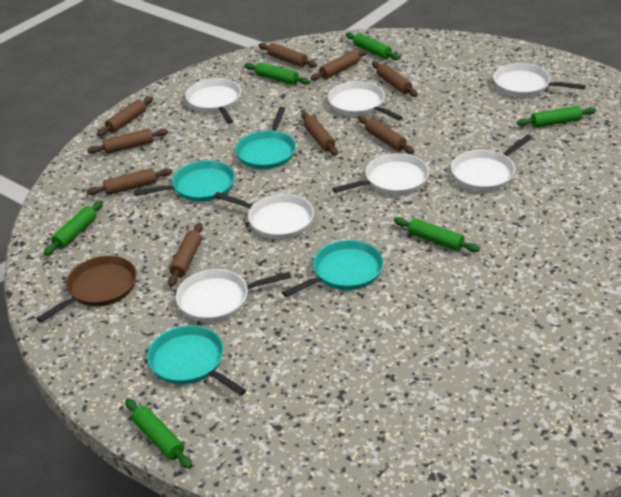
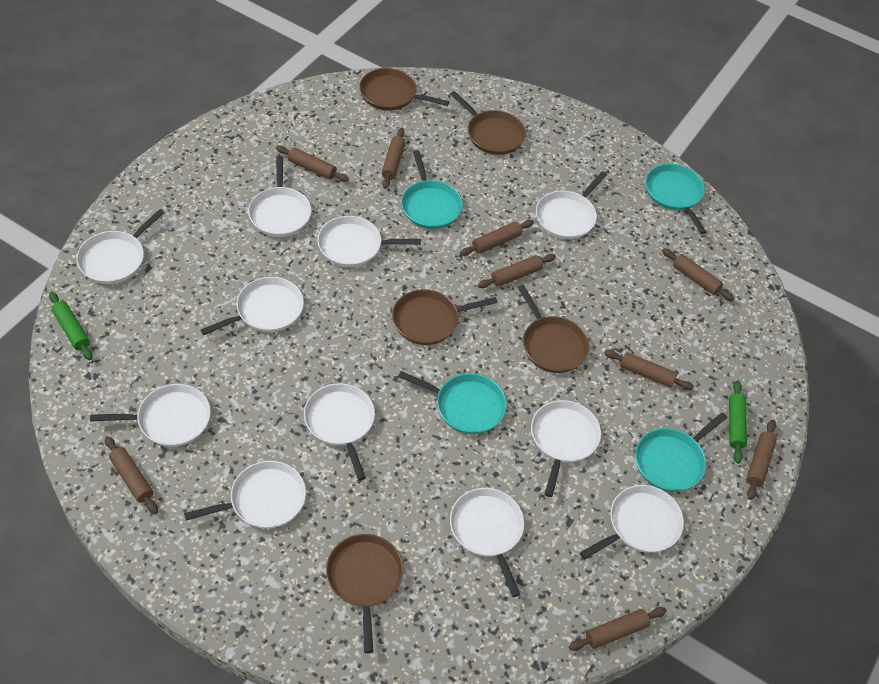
brown pan: 1 -> 5
green rolling pin: 6 -> 2
white pan: 7 -> 11

